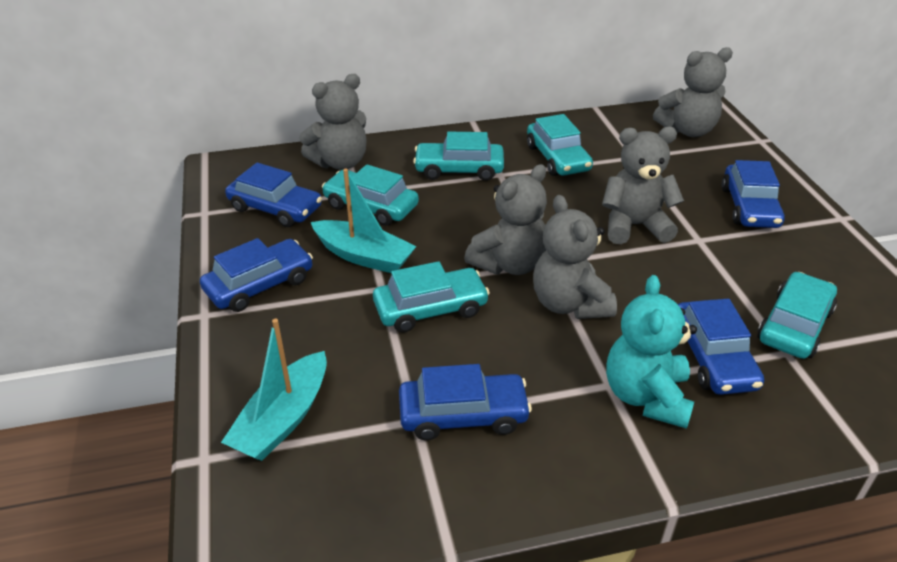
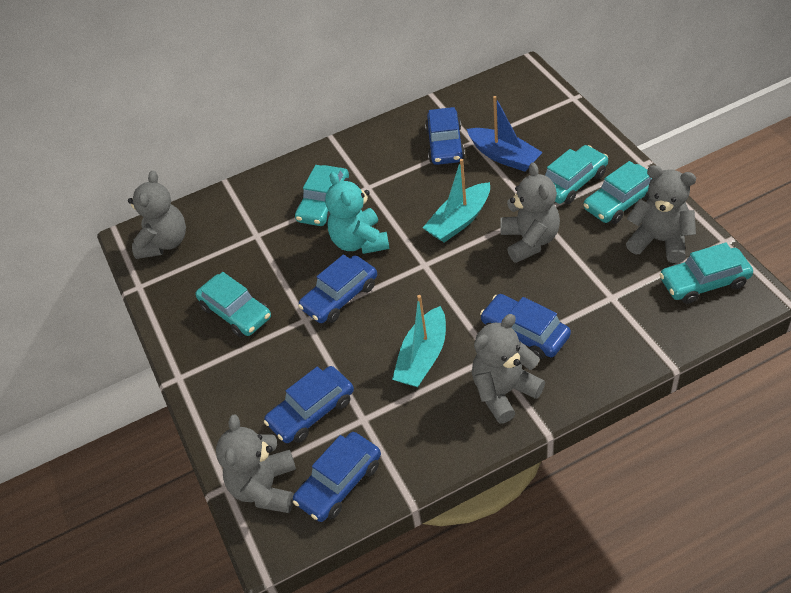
blue boat: 0 -> 1

